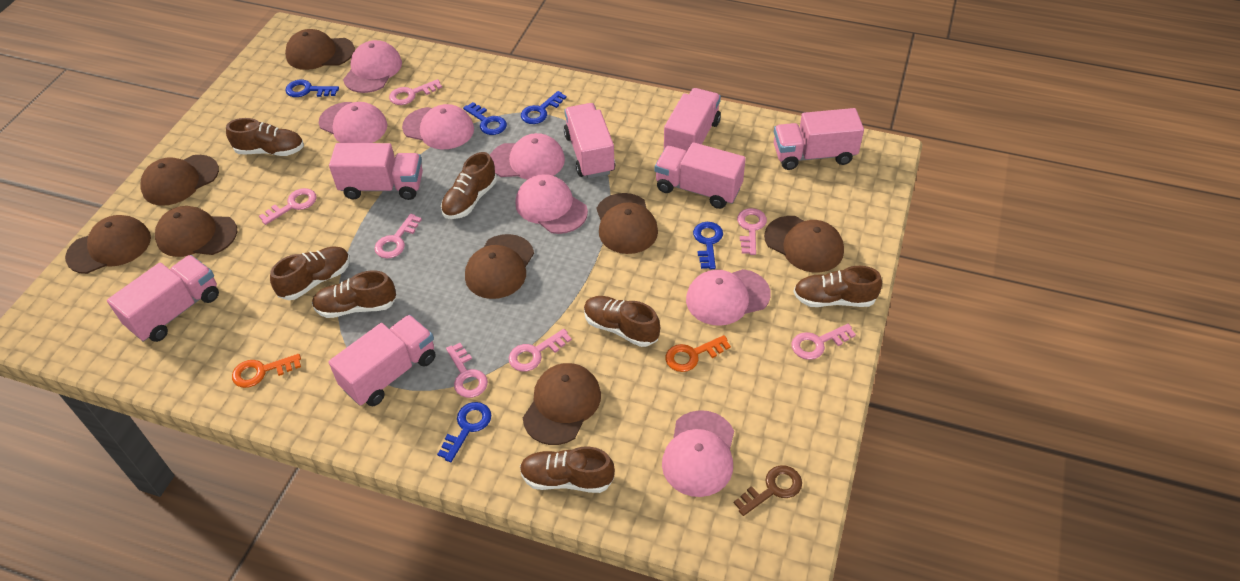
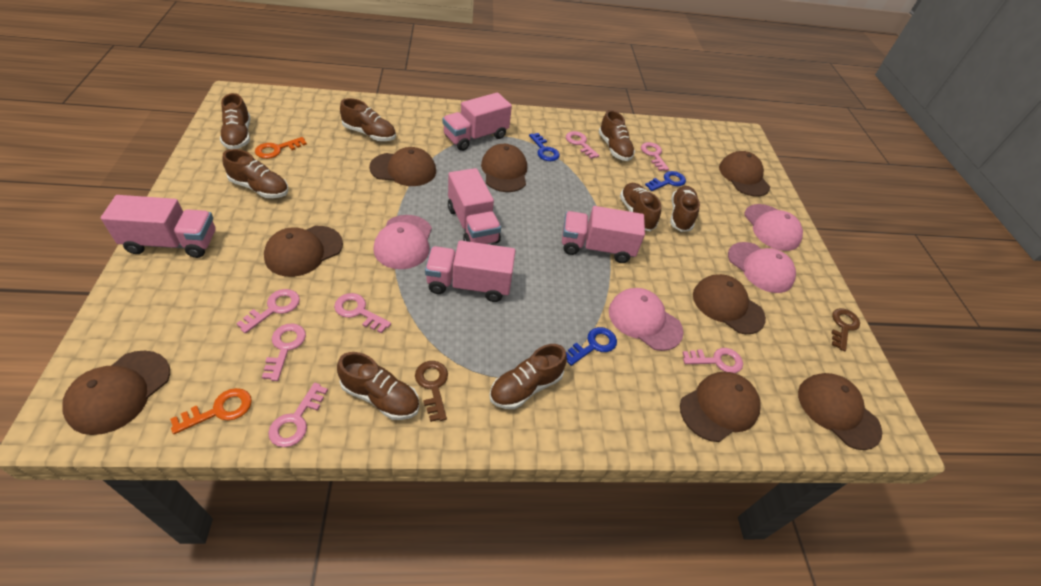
blue key: 5 -> 3
brown key: 1 -> 2
brown shoe: 7 -> 8
pink cap: 7 -> 4
pink truck: 7 -> 5

